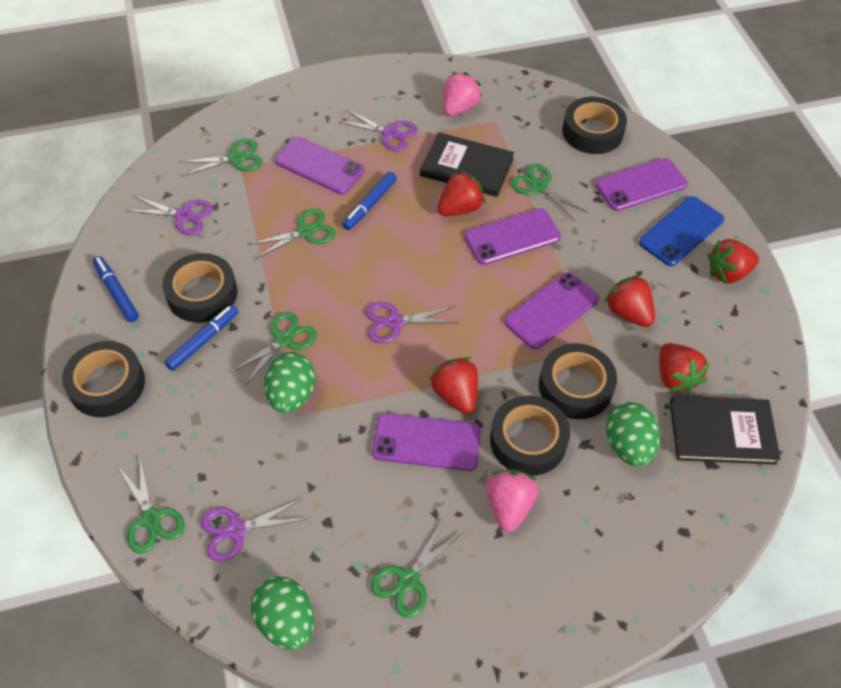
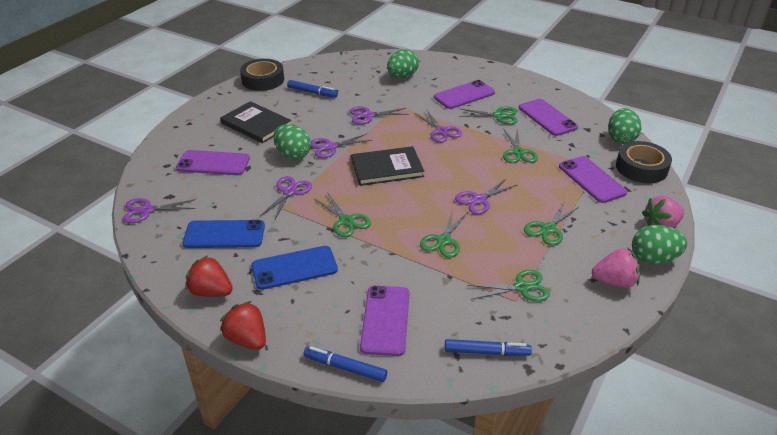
black tape: 5 -> 2
blue phone: 1 -> 2
green egg: 3 -> 4
purple scissors: 4 -> 6
red strawberry: 5 -> 2

